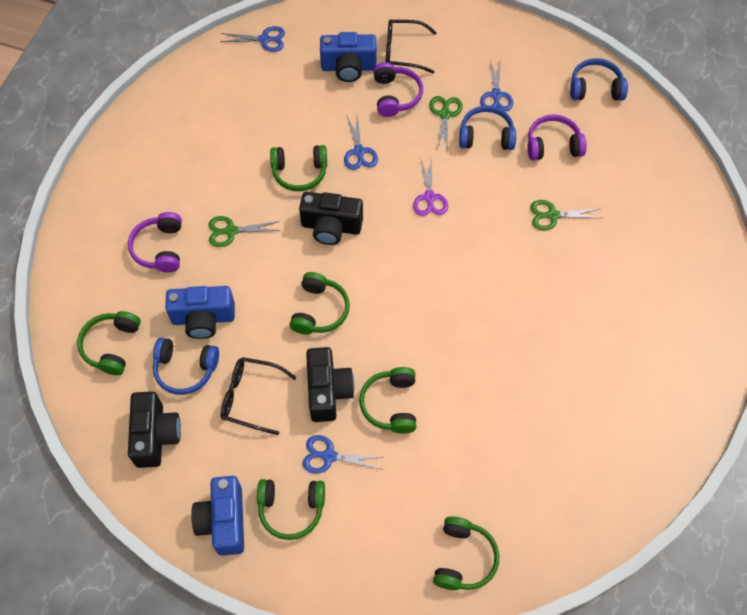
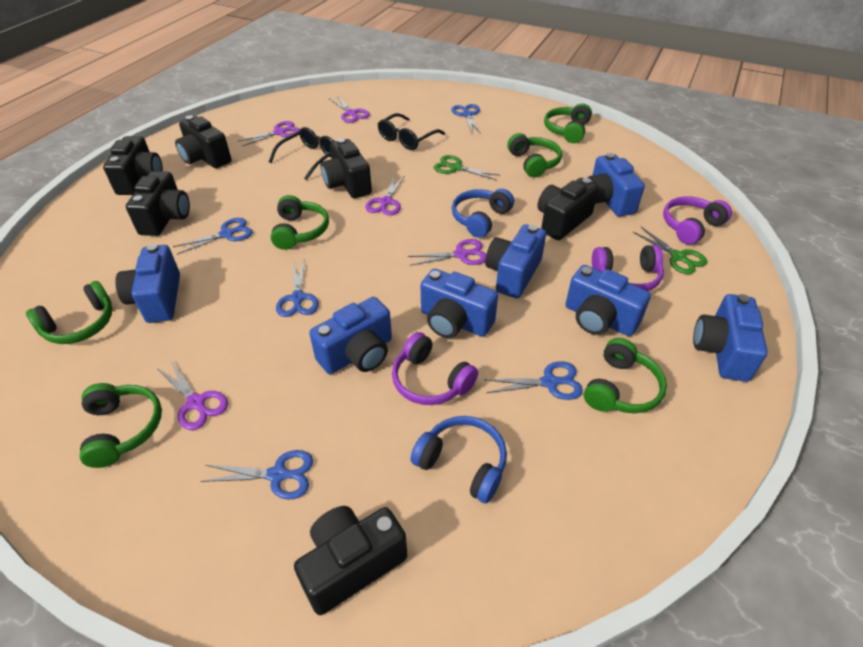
black camera: 3 -> 6
blue camera: 3 -> 7
blue headphones: 3 -> 2
blue scissors: 4 -> 5
green scissors: 3 -> 2
purple scissors: 1 -> 5

